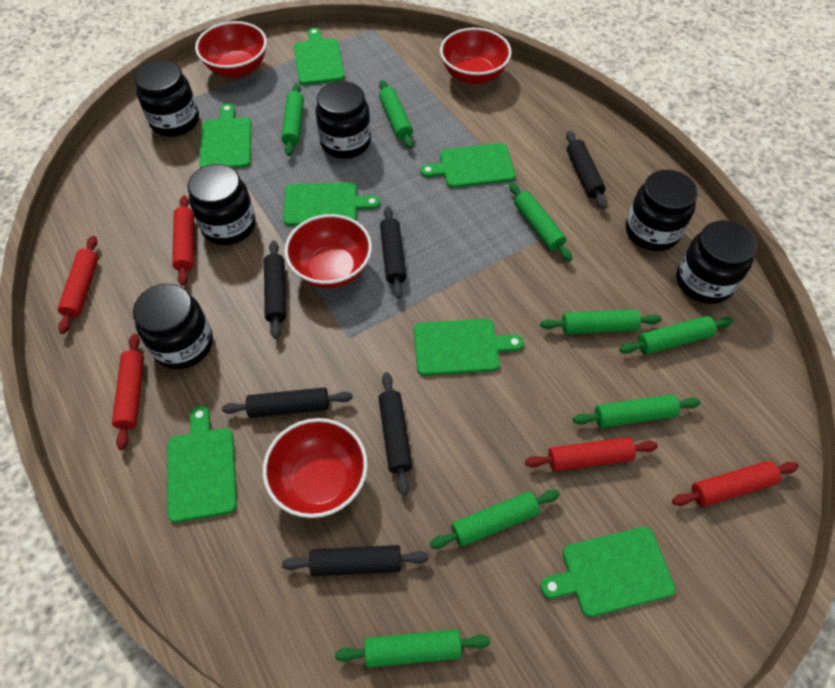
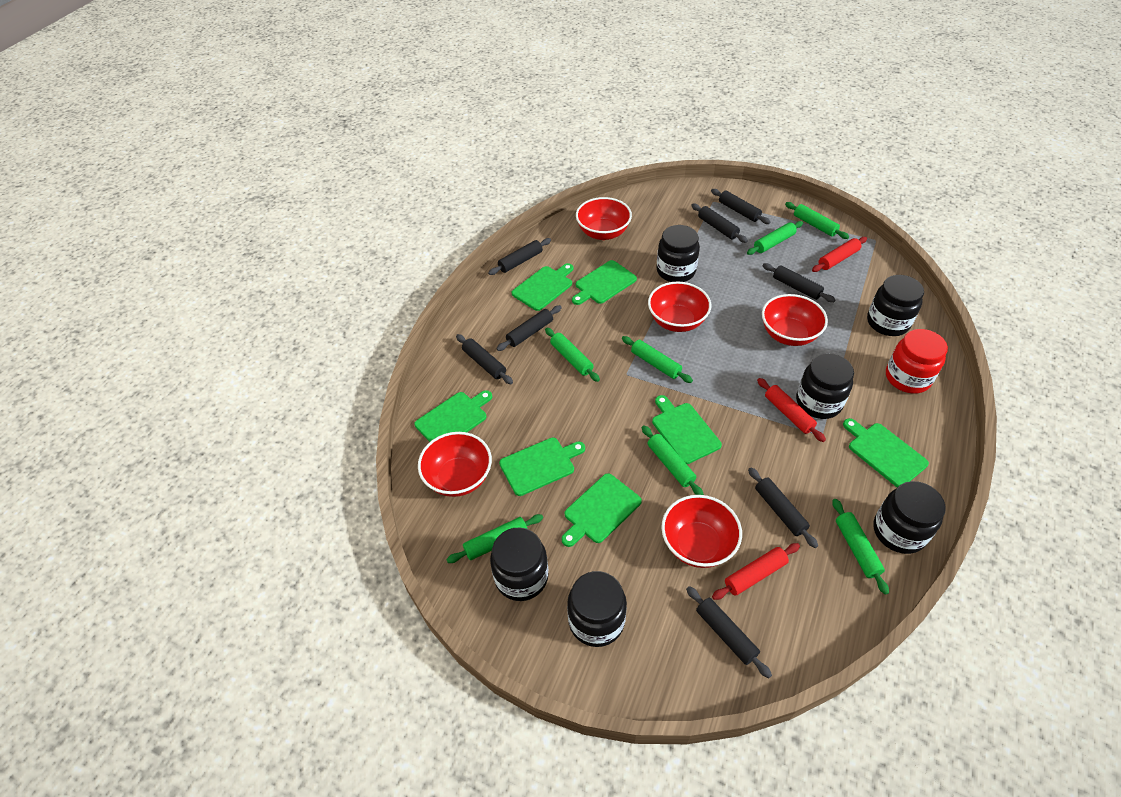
black rolling pin: 6 -> 8
green rolling pin: 8 -> 7
red bowl: 4 -> 5
red jar: 0 -> 1
red rolling pin: 5 -> 3

